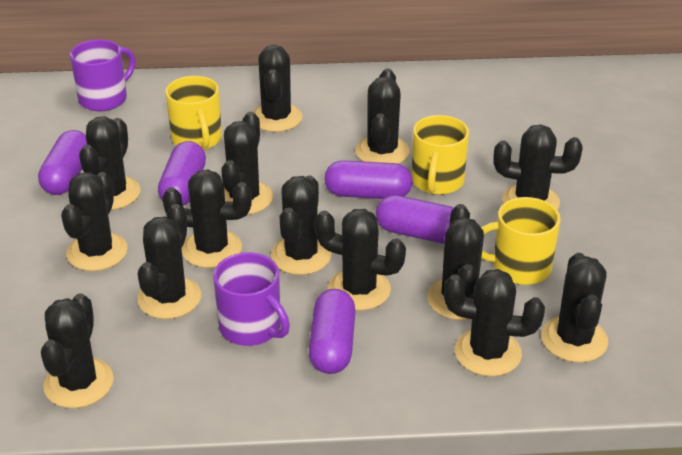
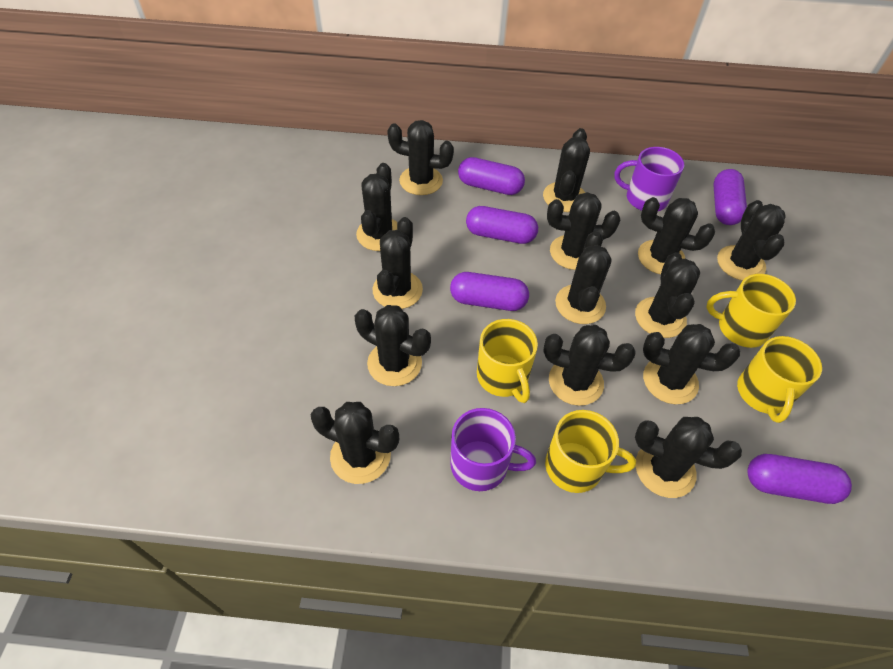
yellow mug: 3 -> 4

